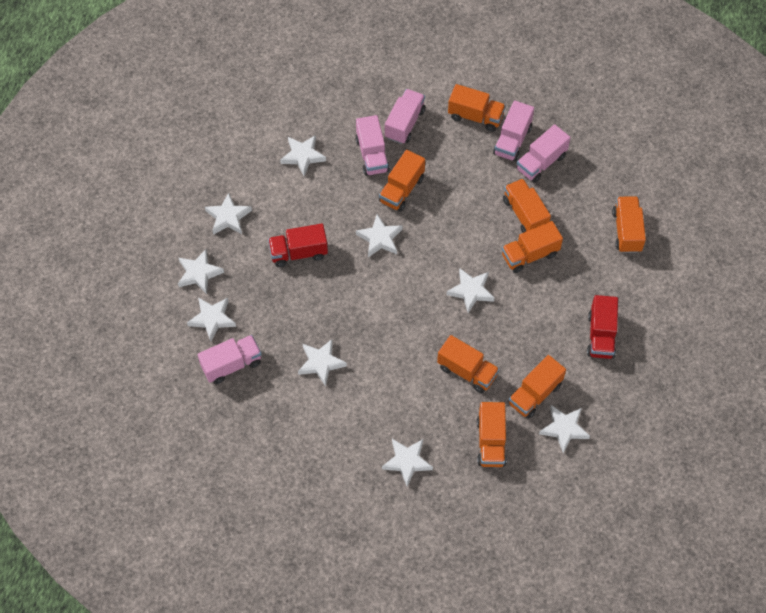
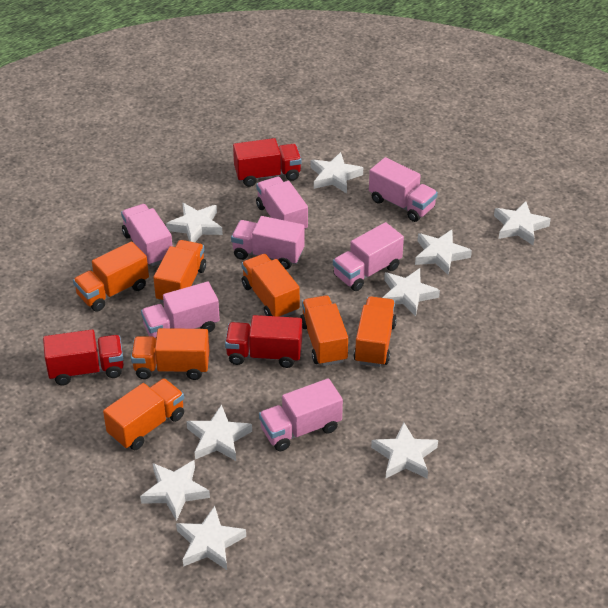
orange truck: 8 -> 7
pink truck: 5 -> 7
red truck: 2 -> 3

